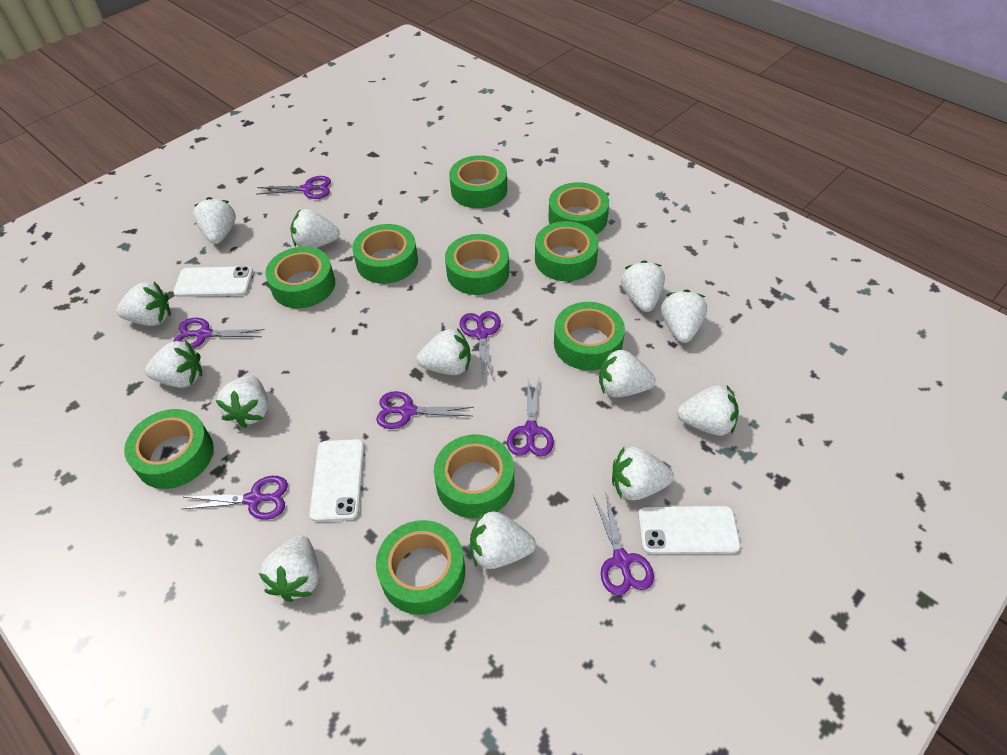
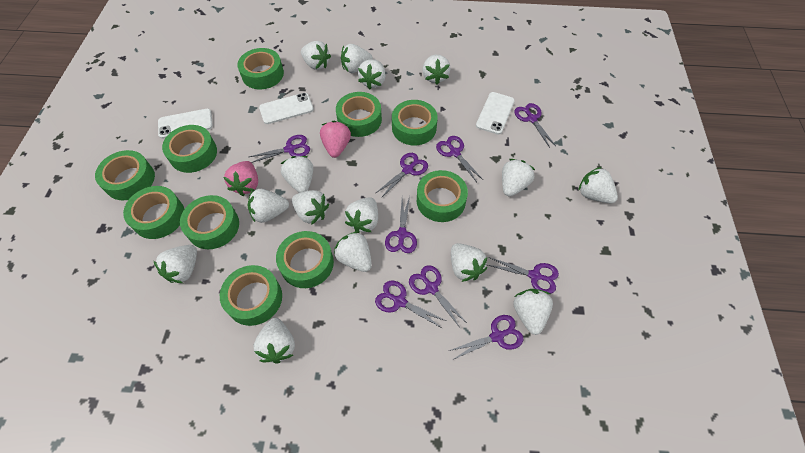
pink strawberry: 0 -> 2
purple scissors: 7 -> 9
white strawberry: 13 -> 15

